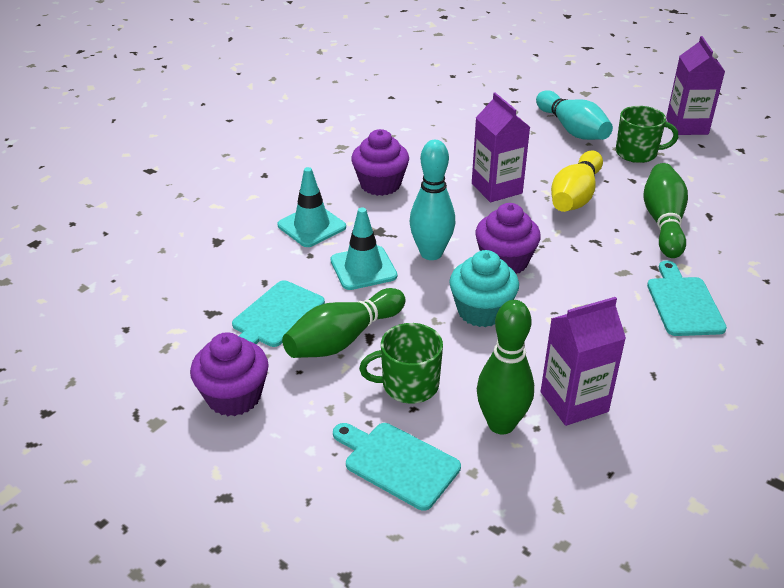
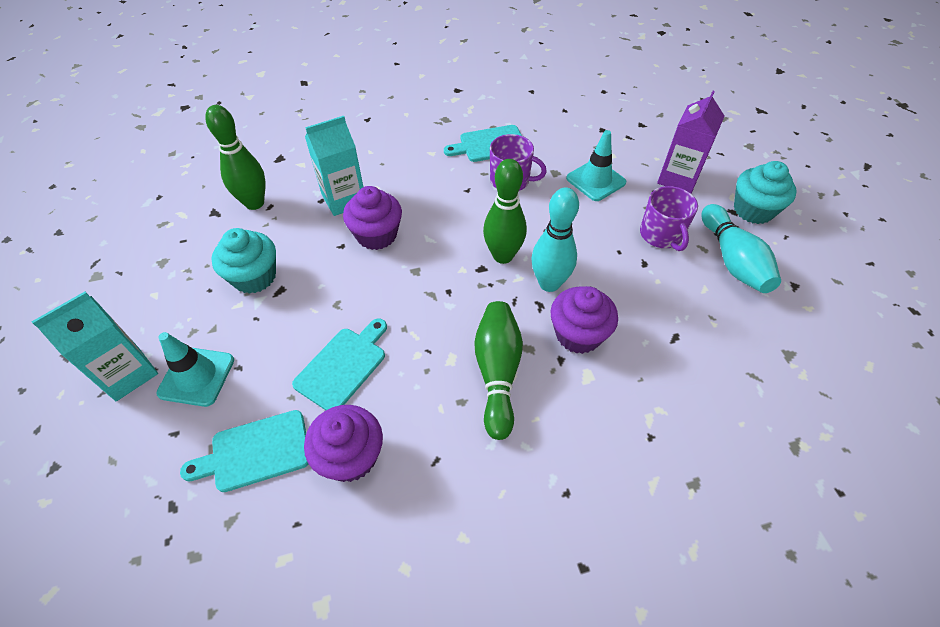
green mug: 2 -> 0
purple carton: 3 -> 1
purple mug: 0 -> 2
turquoise carton: 0 -> 2
turquoise cupcake: 1 -> 2
yellow bowling pin: 1 -> 0

